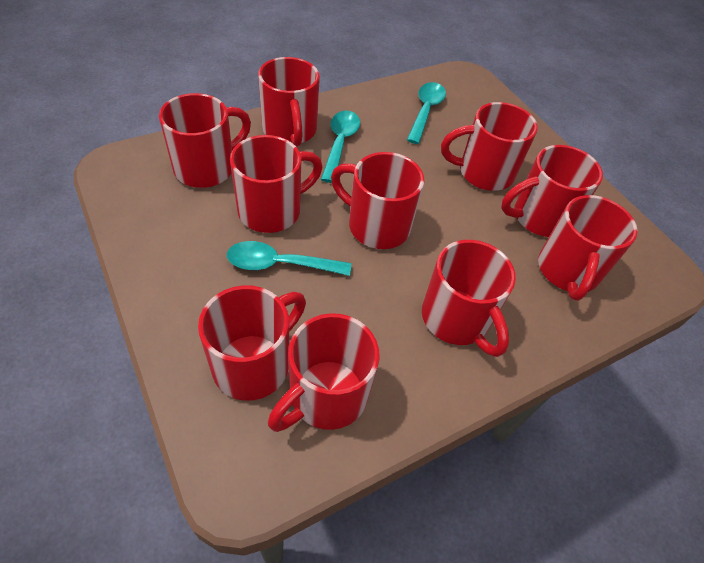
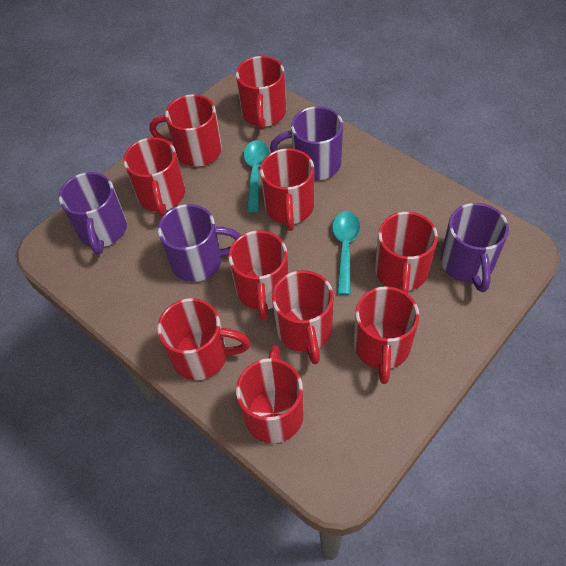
purple mug: 0 -> 4
turquoise spoon: 3 -> 2

